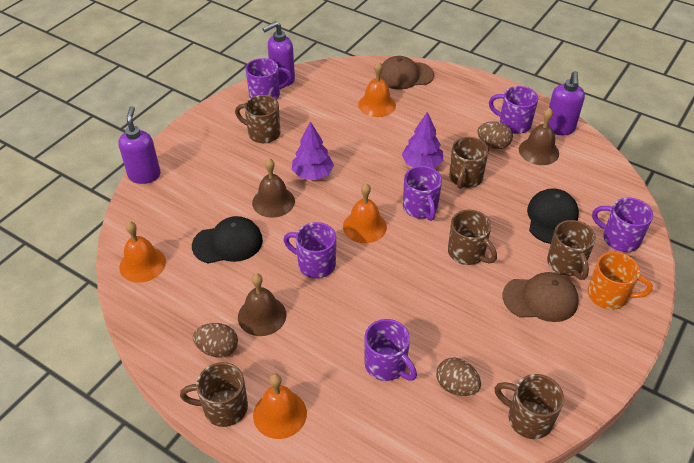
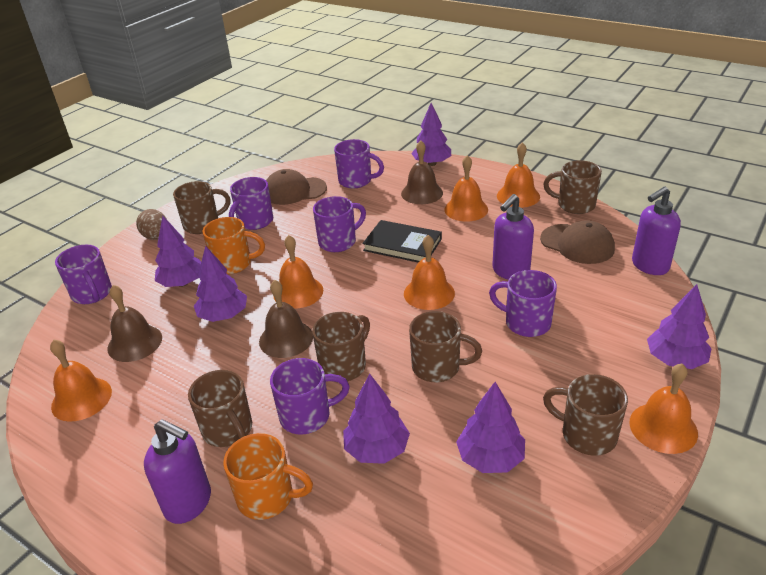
black book: 0 -> 1
black cap: 2 -> 0
brown egg: 3 -> 1
orange bell: 4 -> 6
orange mug: 1 -> 2
purple tree: 2 -> 6

